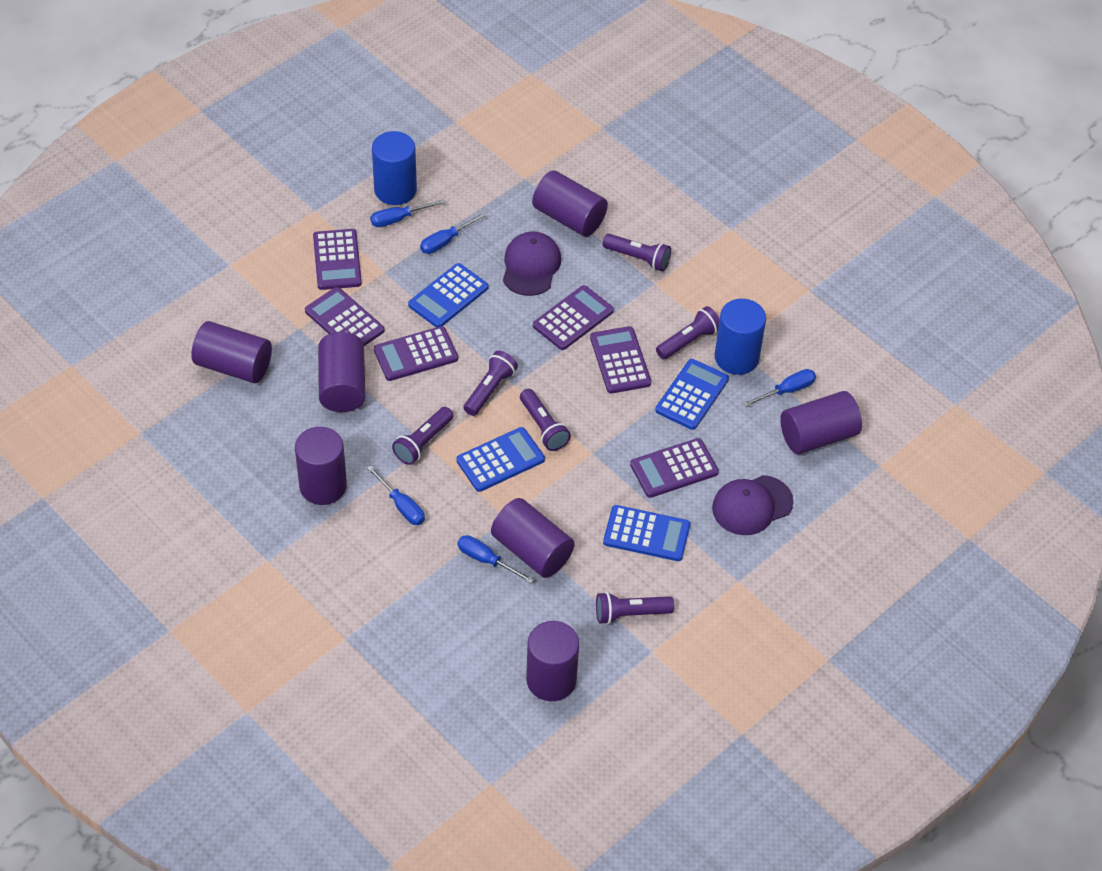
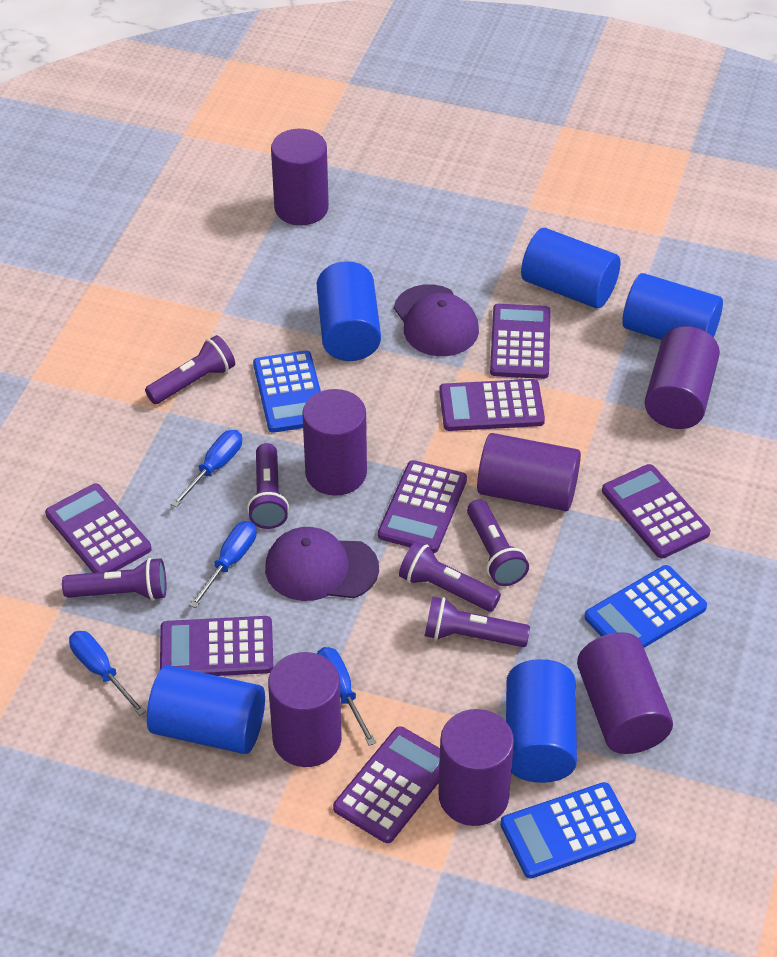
blue calculator: 4 -> 3
blue cylinder: 2 -> 5
blue screwdriver: 5 -> 4
purple calculator: 6 -> 7

